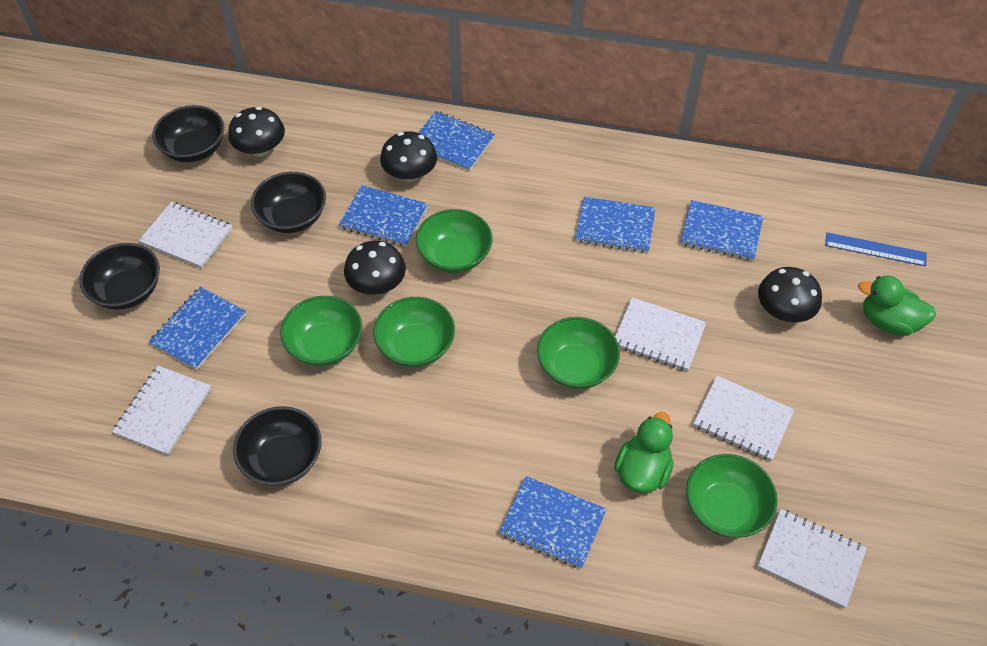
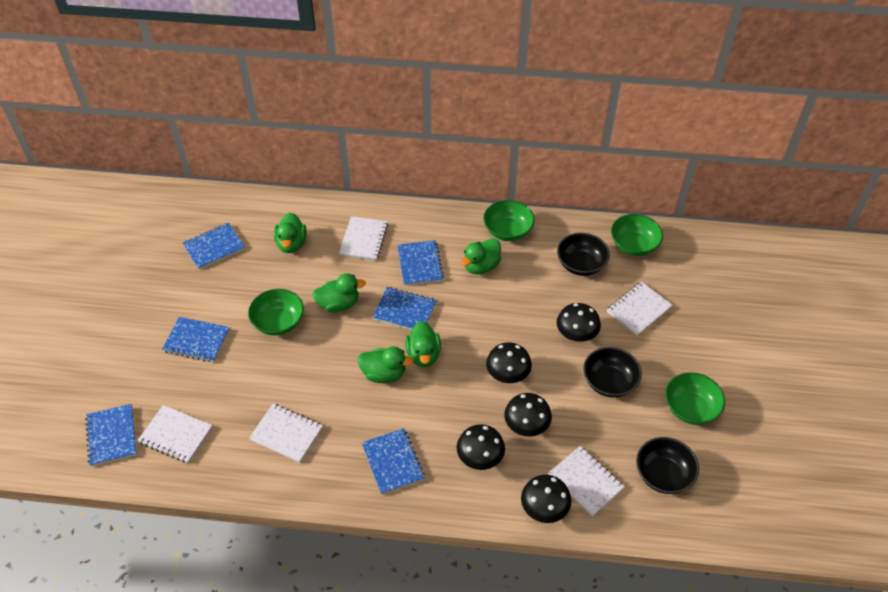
black bowl: 4 -> 3
black mushroom: 4 -> 5
blue ruler: 1 -> 0
green bowl: 5 -> 4
green duck: 2 -> 5

